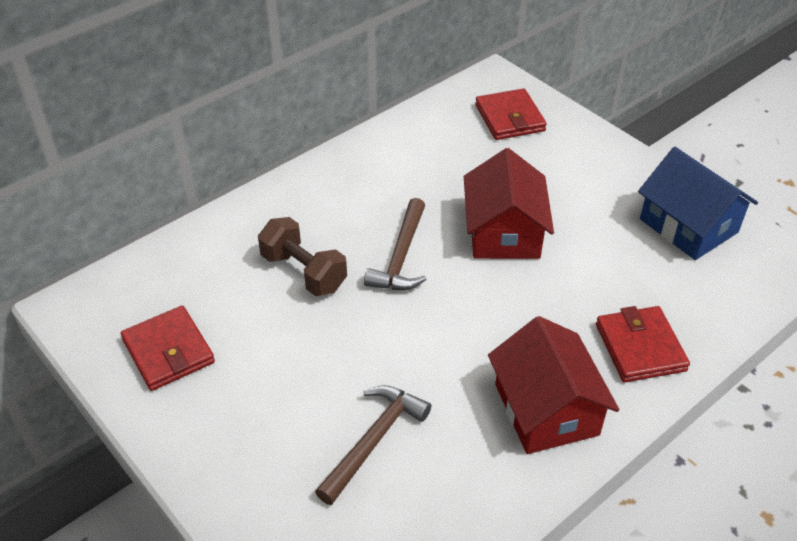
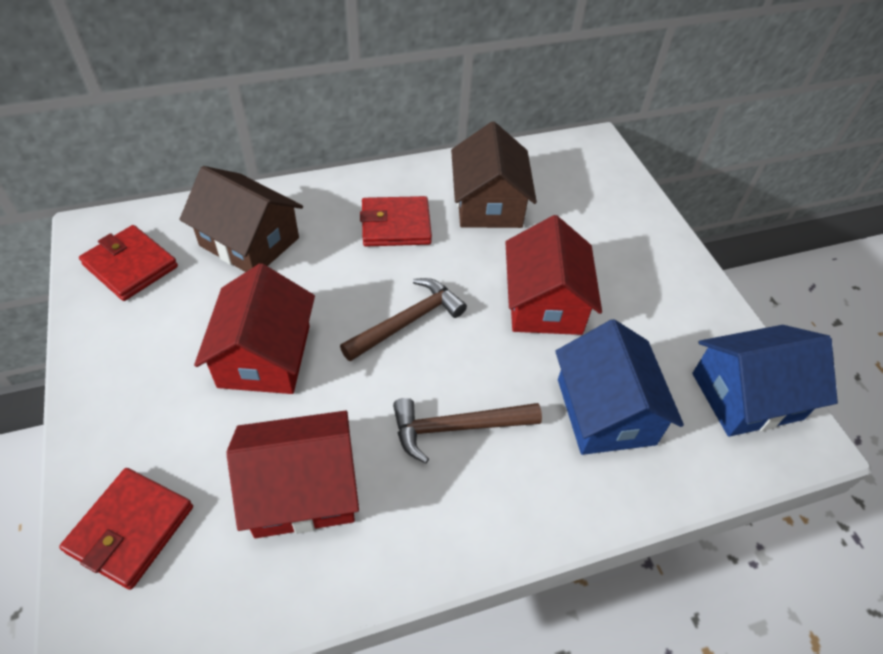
blue house: 1 -> 2
brown dumbbell: 1 -> 0
brown house: 0 -> 2
red house: 2 -> 3

